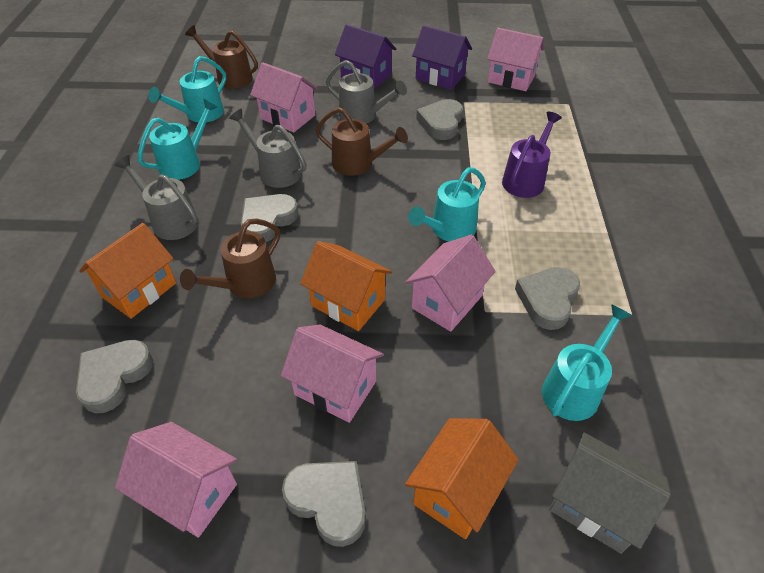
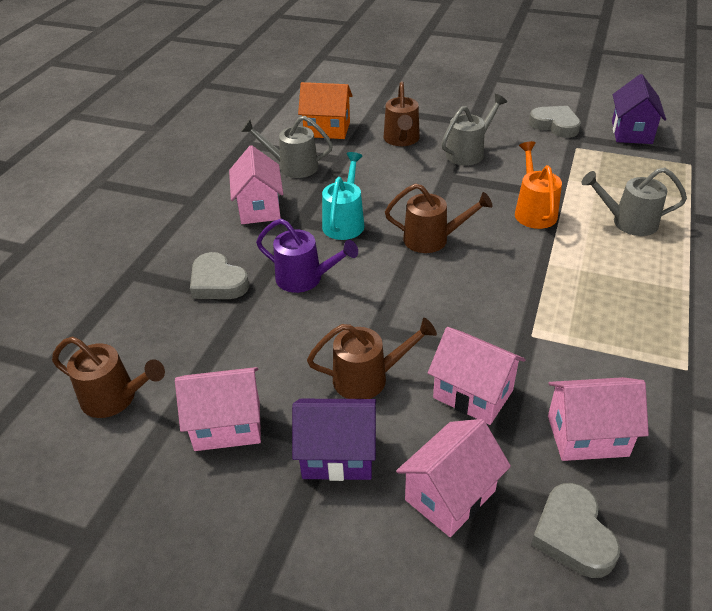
brown watering can: 3 -> 4
grey heart: 5 -> 3
grey house: 1 -> 0
orange house: 3 -> 1
orange watering can: 0 -> 1
turquoise watering can: 4 -> 1

